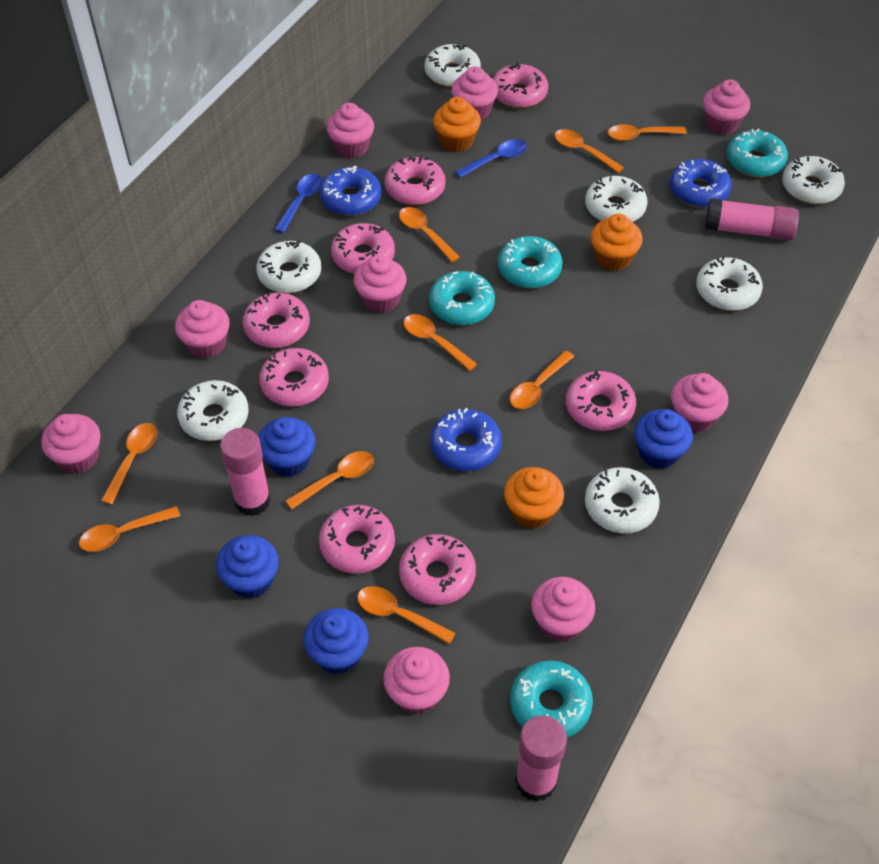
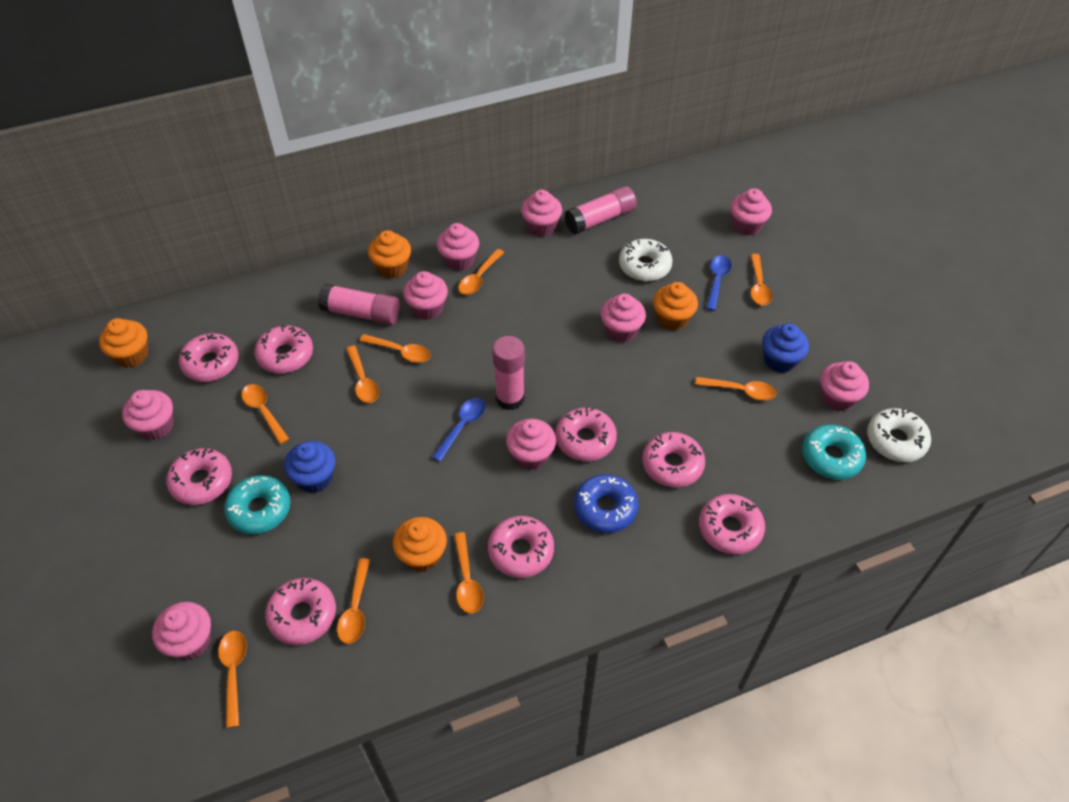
blue cupcake: 4 -> 2
blue donut: 3 -> 1
orange cupcake: 3 -> 4
turquoise donut: 4 -> 2
white donut: 7 -> 2

